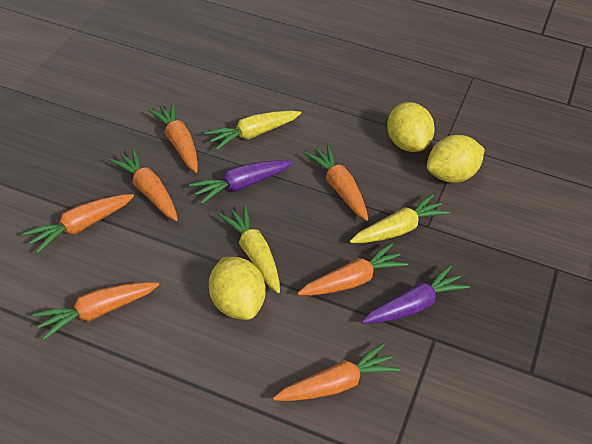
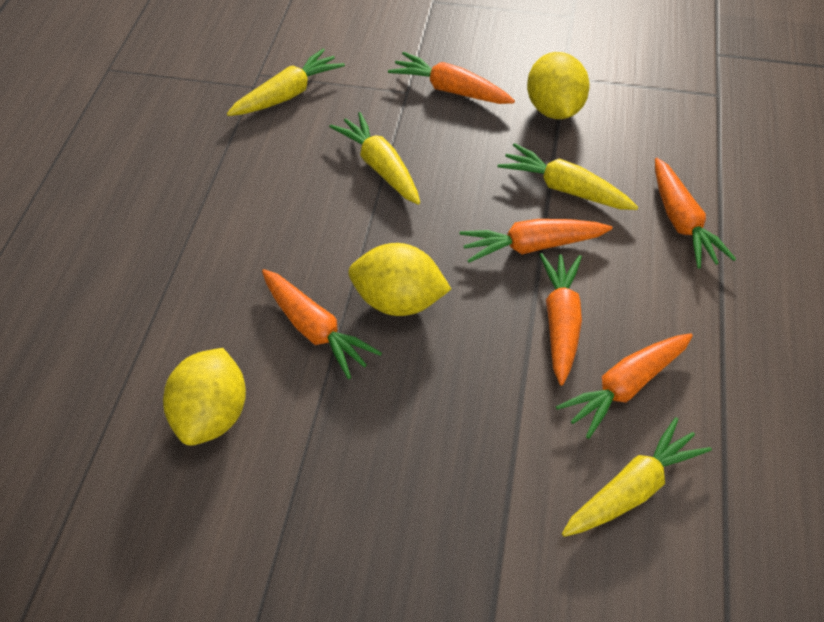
orange carrot: 7 -> 6
purple carrot: 2 -> 0
yellow carrot: 3 -> 4

